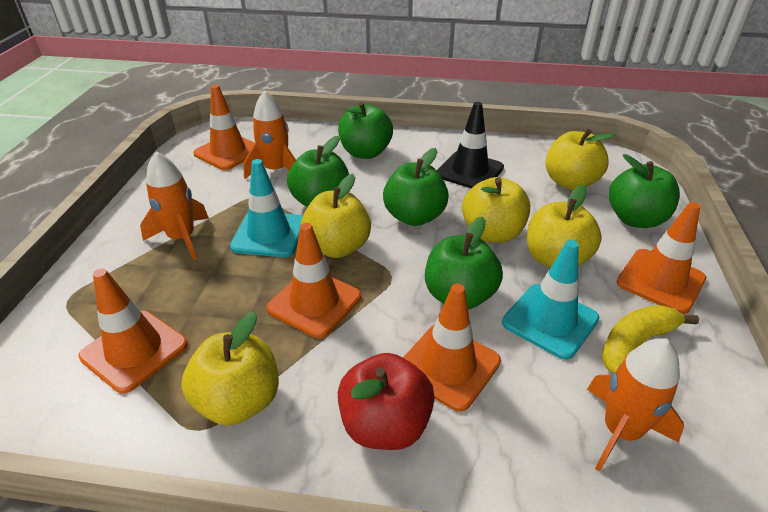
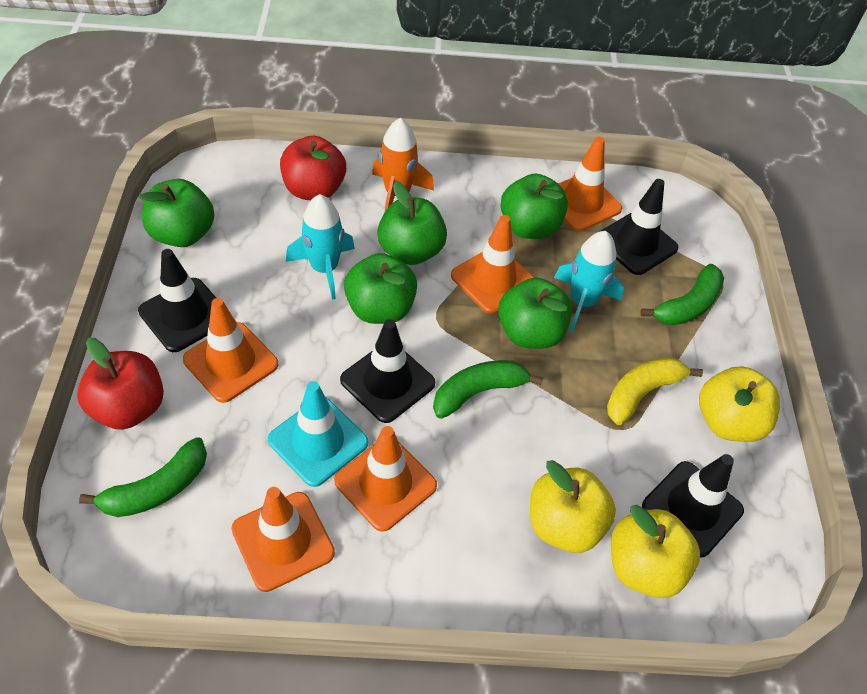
black traffic cone: 1 -> 4
green banana: 0 -> 3
orange rocket: 3 -> 1
red apple: 1 -> 2
turquoise rocket: 0 -> 2
turquoise traffic cone: 2 -> 1
yellow apple: 5 -> 3

